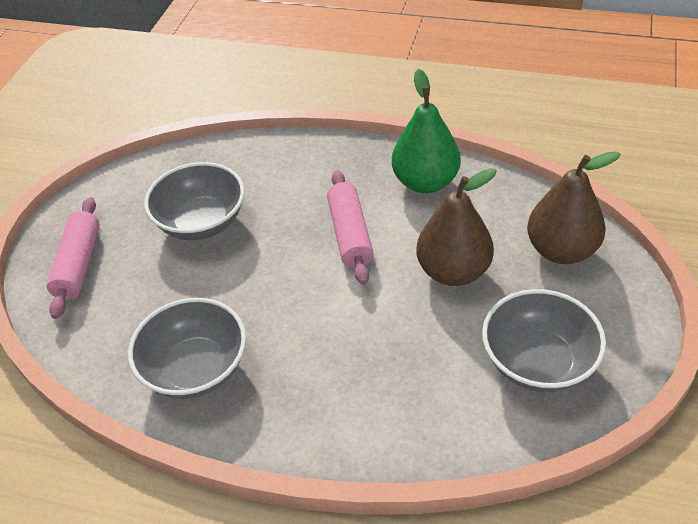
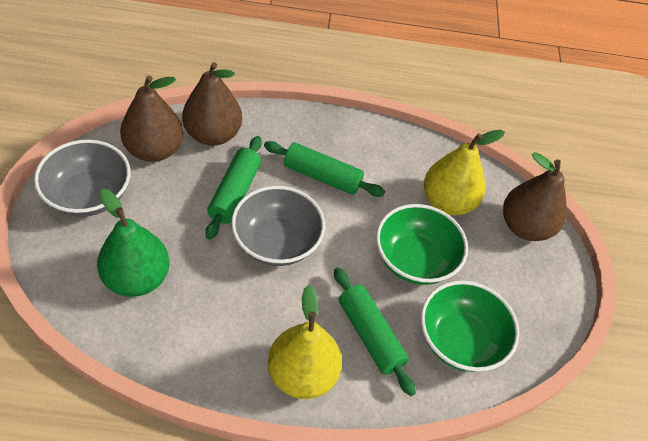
brown pear: 2 -> 3
green bowl: 0 -> 2
green rolling pin: 0 -> 3
grey bowl: 3 -> 2
pink rolling pin: 2 -> 0
yellow pear: 0 -> 2

